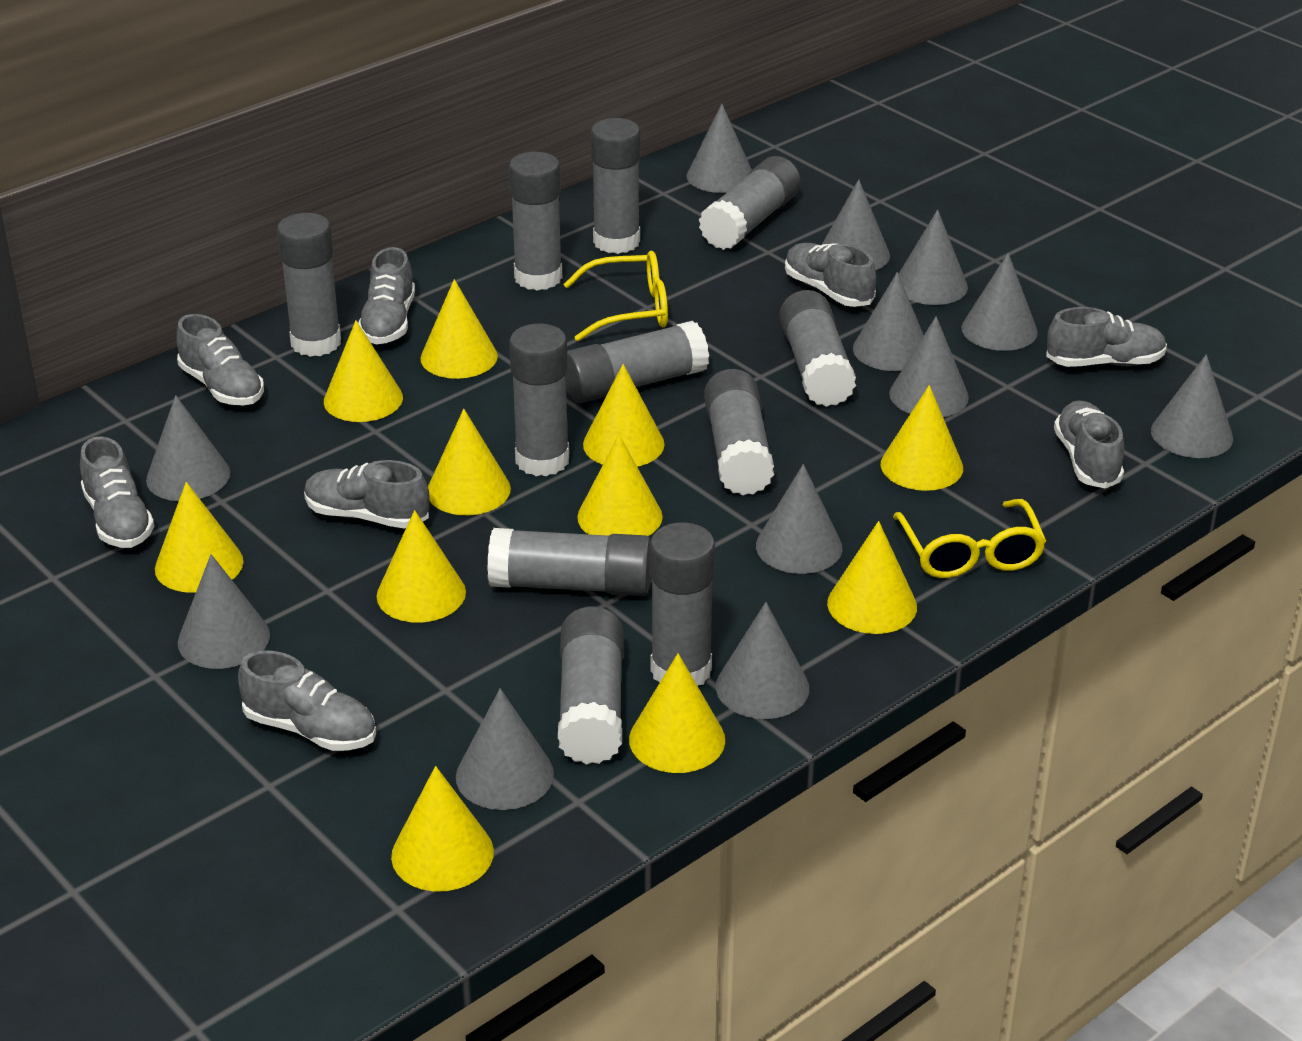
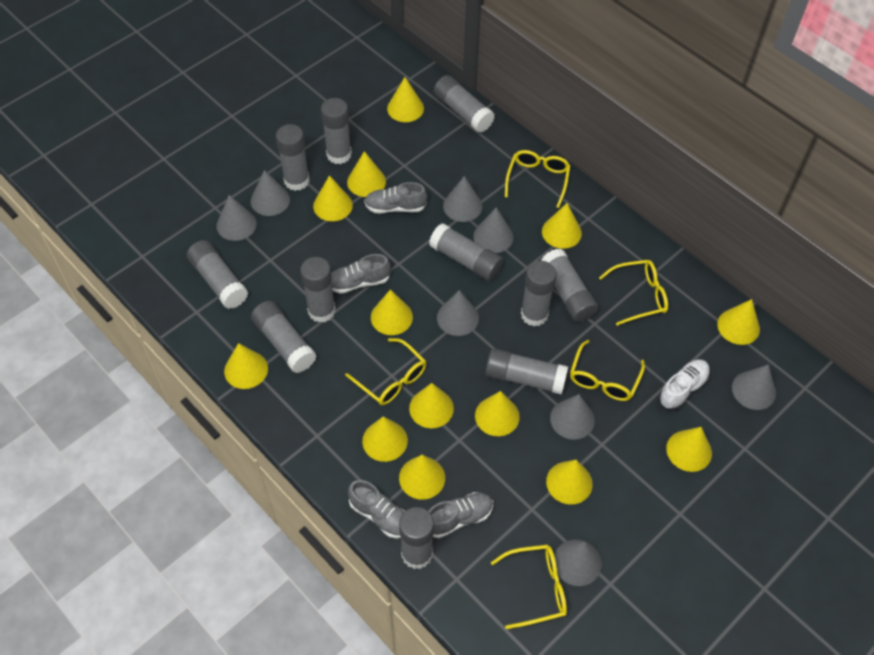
grey cone: 12 -> 8
grey shoe: 8 -> 4
white shoe: 0 -> 1
yellow cone: 11 -> 13
yellow glasses: 2 -> 5

